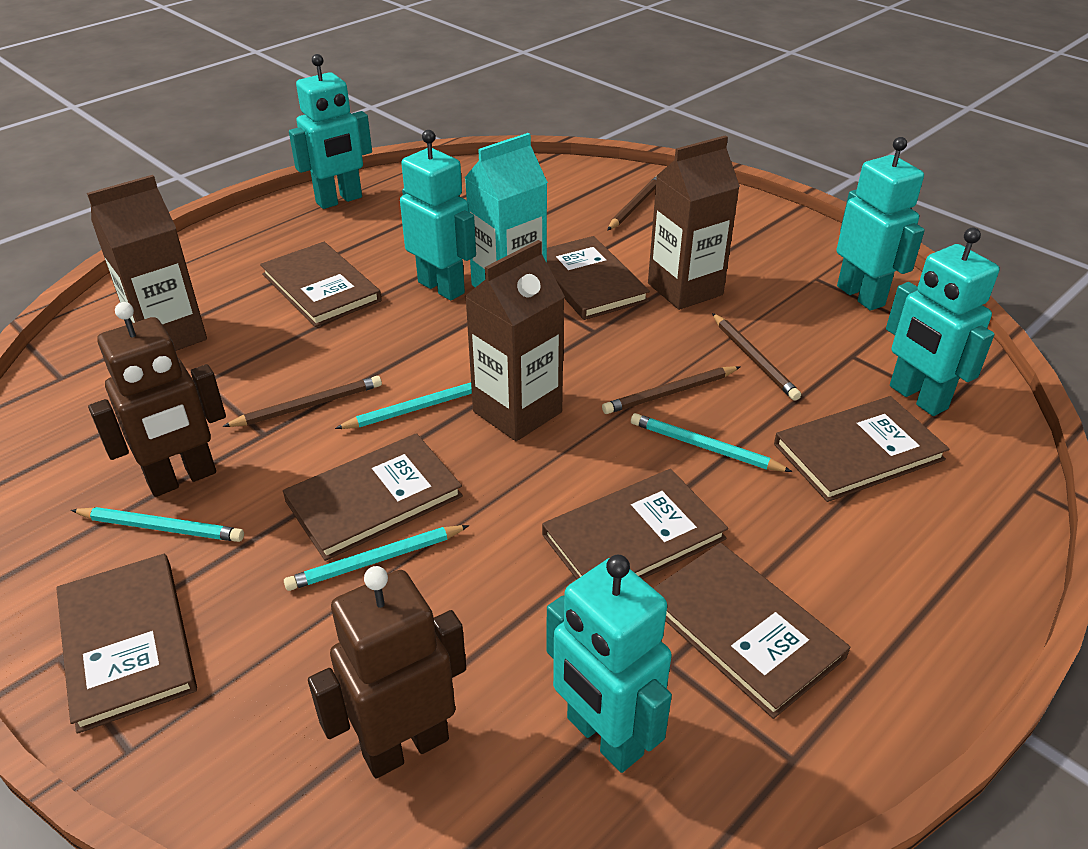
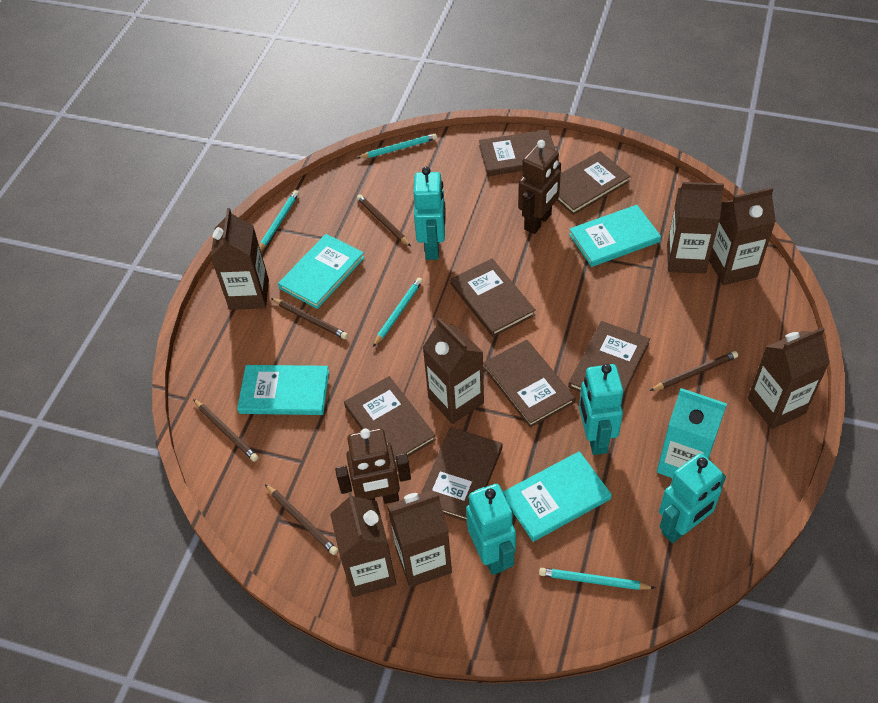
brown carton: 3 -> 7
brown pencil: 4 -> 5
turquoise book: 0 -> 4
turquoise robot: 5 -> 4

